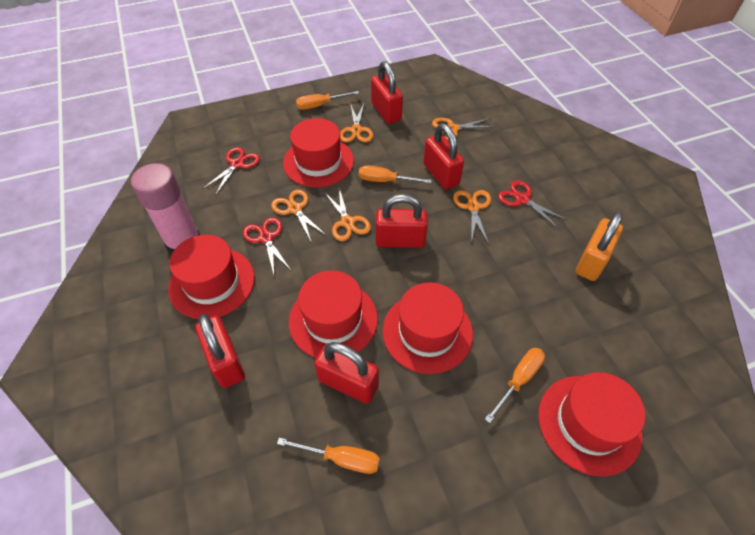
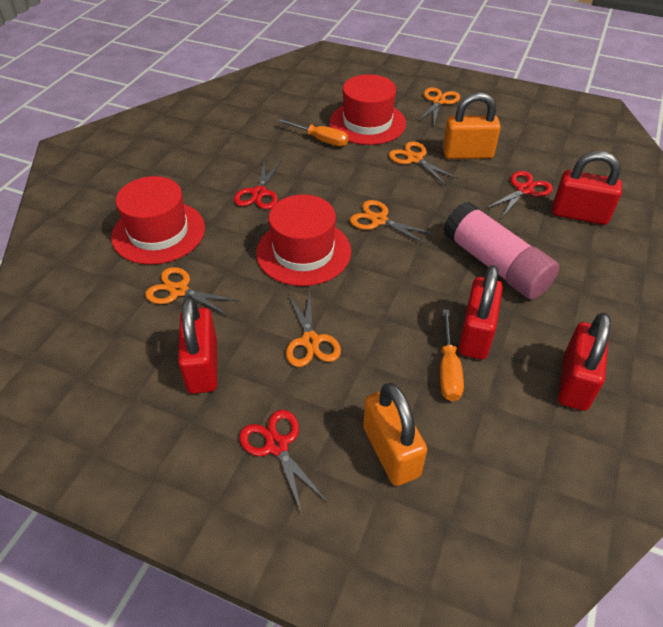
orange padlock: 1 -> 2
orange screwdriver: 4 -> 2
red hat: 5 -> 3
red padlock: 5 -> 4

